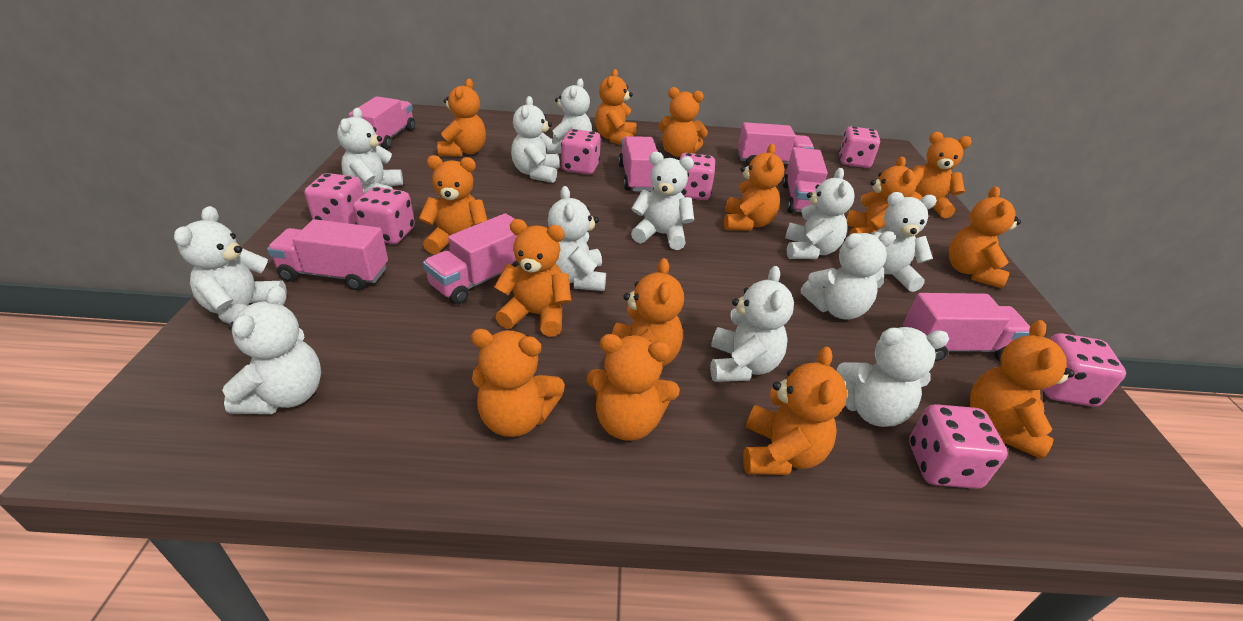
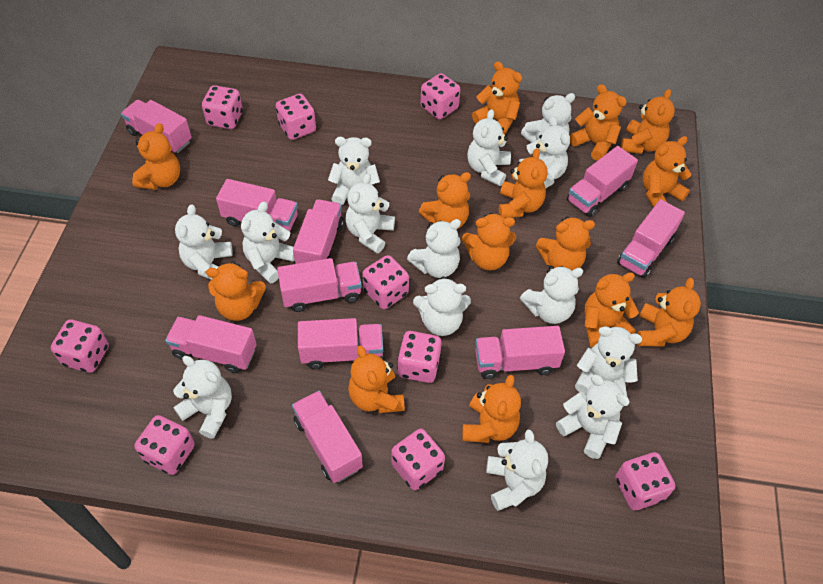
pink dice: 7 -> 9
pink truck: 7 -> 10
white teddy bear: 12 -> 14

